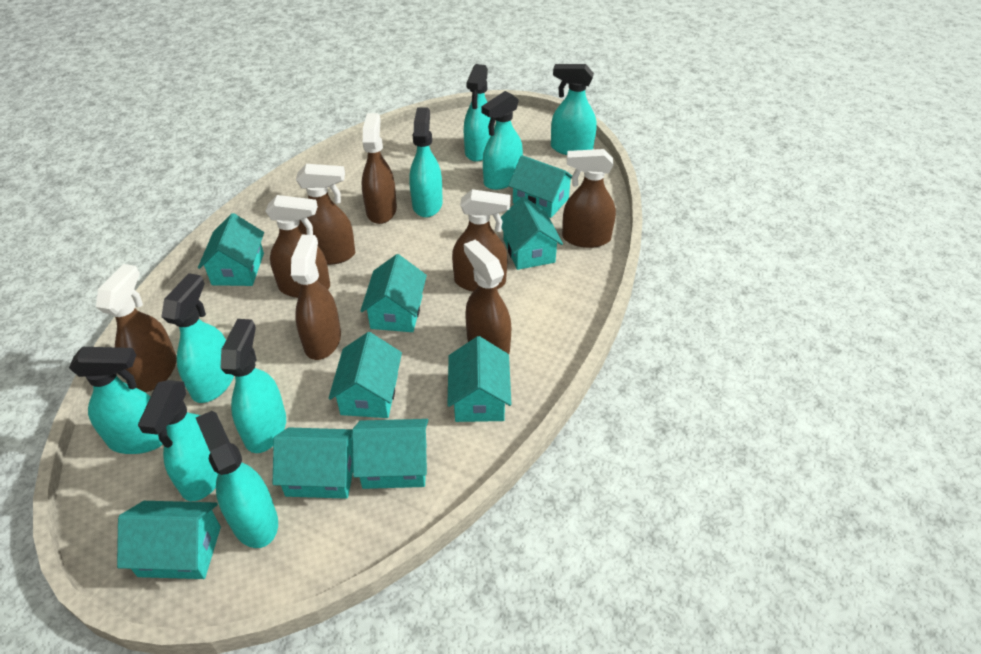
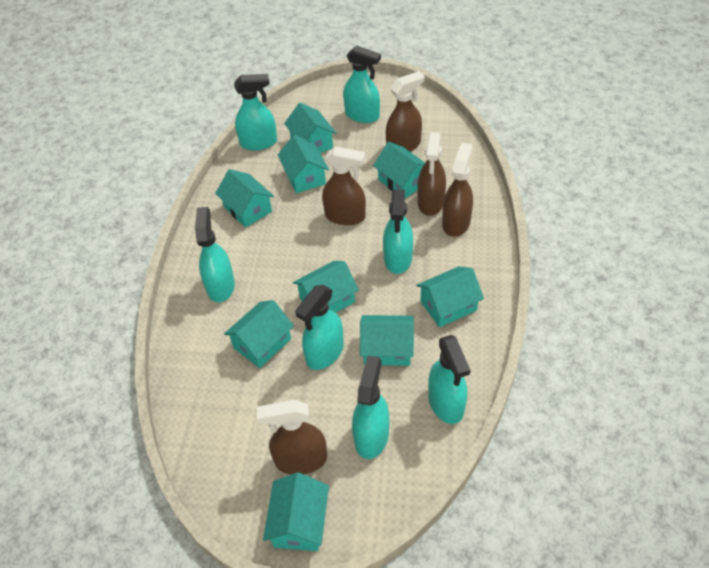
brown spray bottle: 8 -> 5
turquoise spray bottle: 9 -> 7

